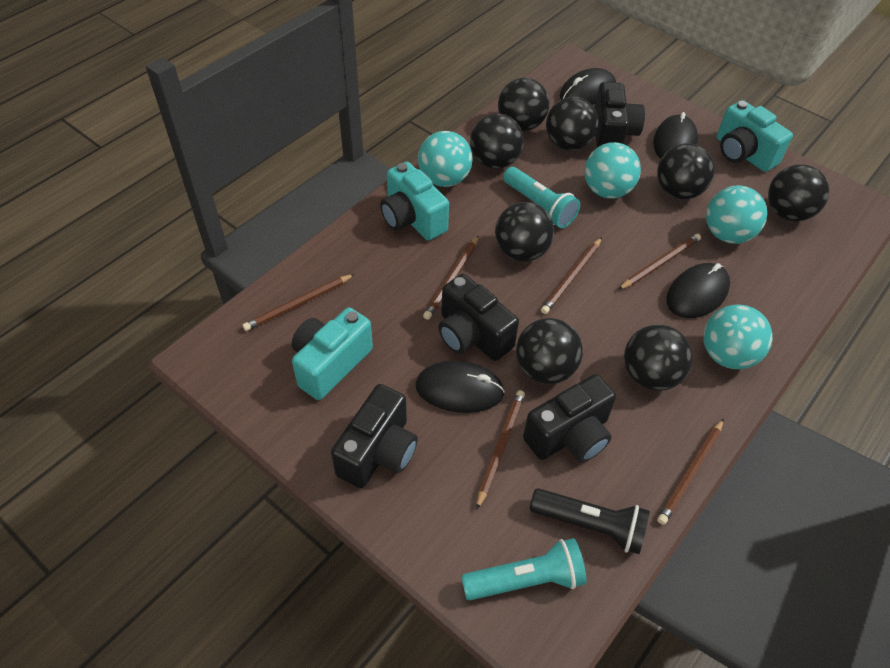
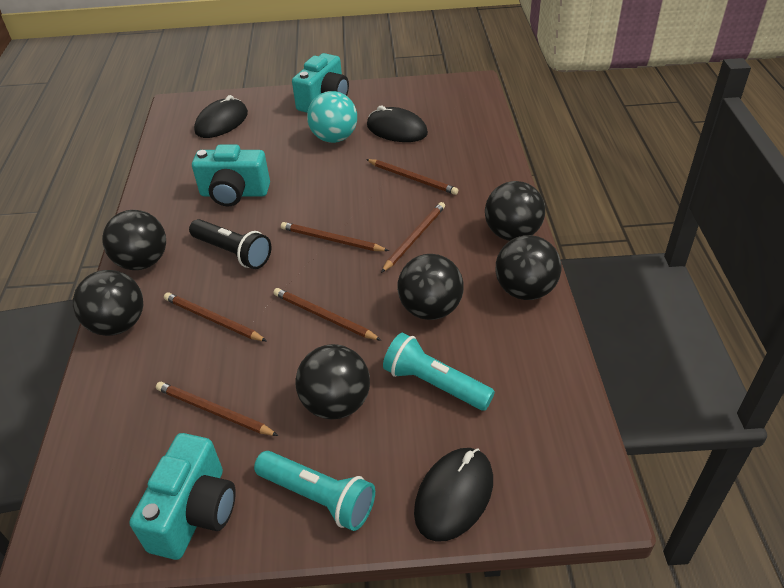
black ball: 8 -> 6
black camera: 4 -> 0
black mouse: 4 -> 3
turquoise ball: 4 -> 1

